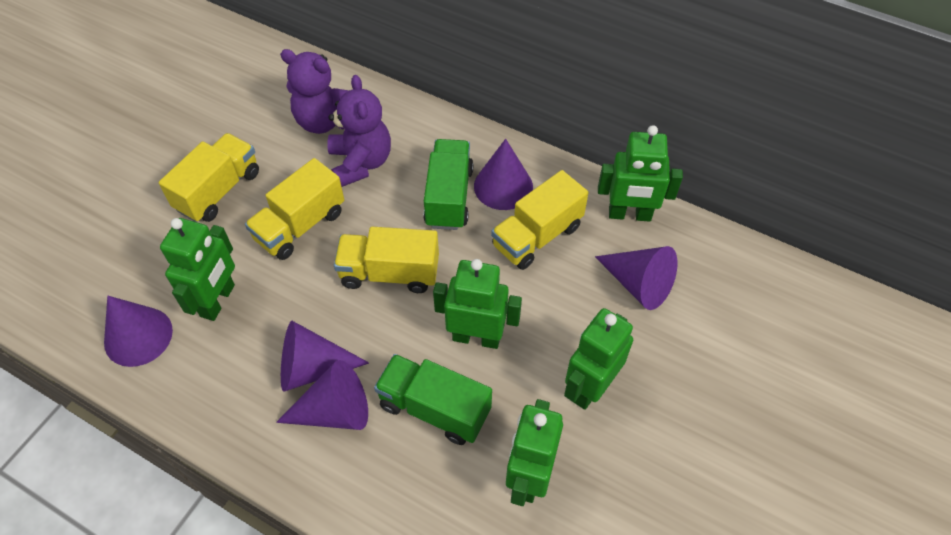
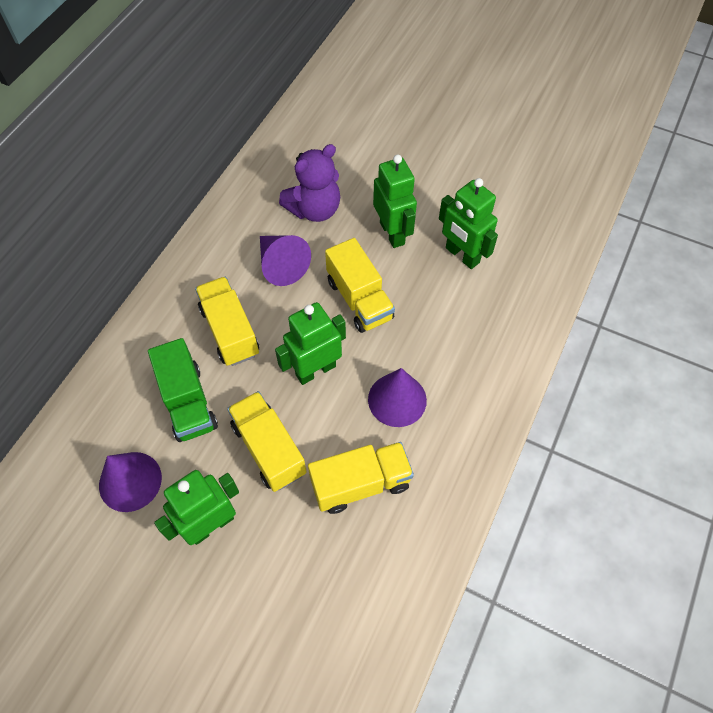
green robot: 5 -> 4
green truck: 2 -> 1
purple cone: 5 -> 3
purple teddy bear: 2 -> 1

